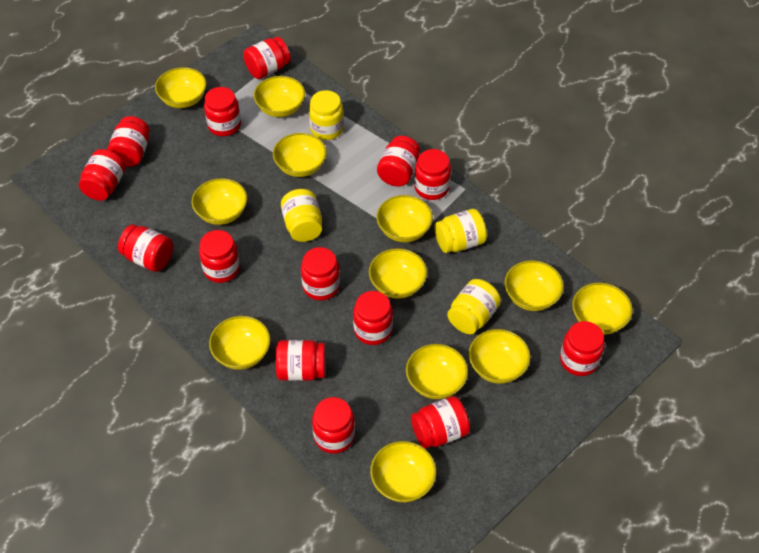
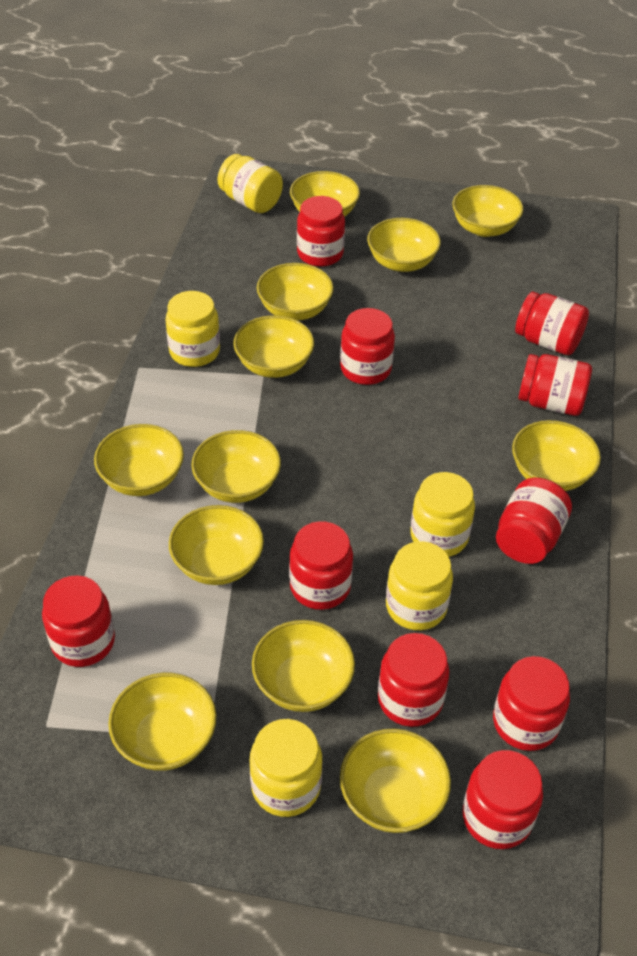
red jar: 14 -> 10
yellow jar: 4 -> 5

